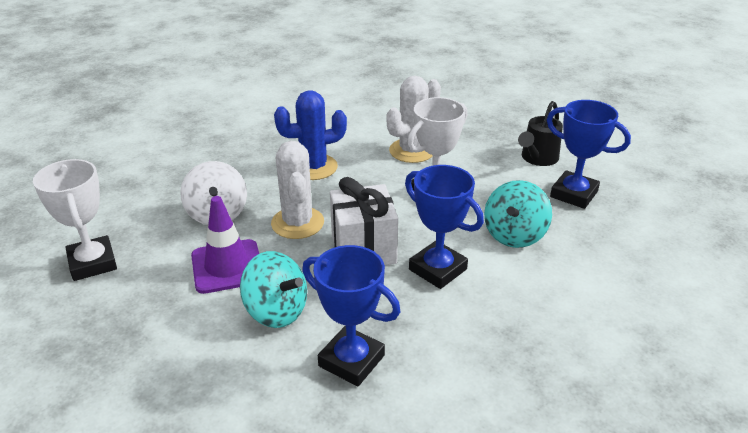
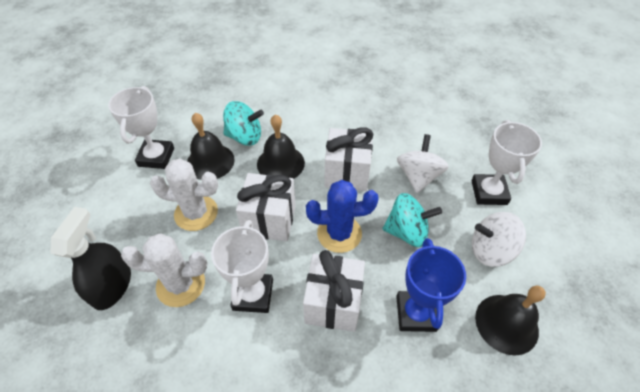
black bell: 0 -> 3
black spray bottle: 0 -> 1
black watering can: 1 -> 0
blue trophy: 3 -> 1
purple traffic cone: 1 -> 0
white gift: 1 -> 3
white spinning top: 1 -> 2
white trophy: 2 -> 3

